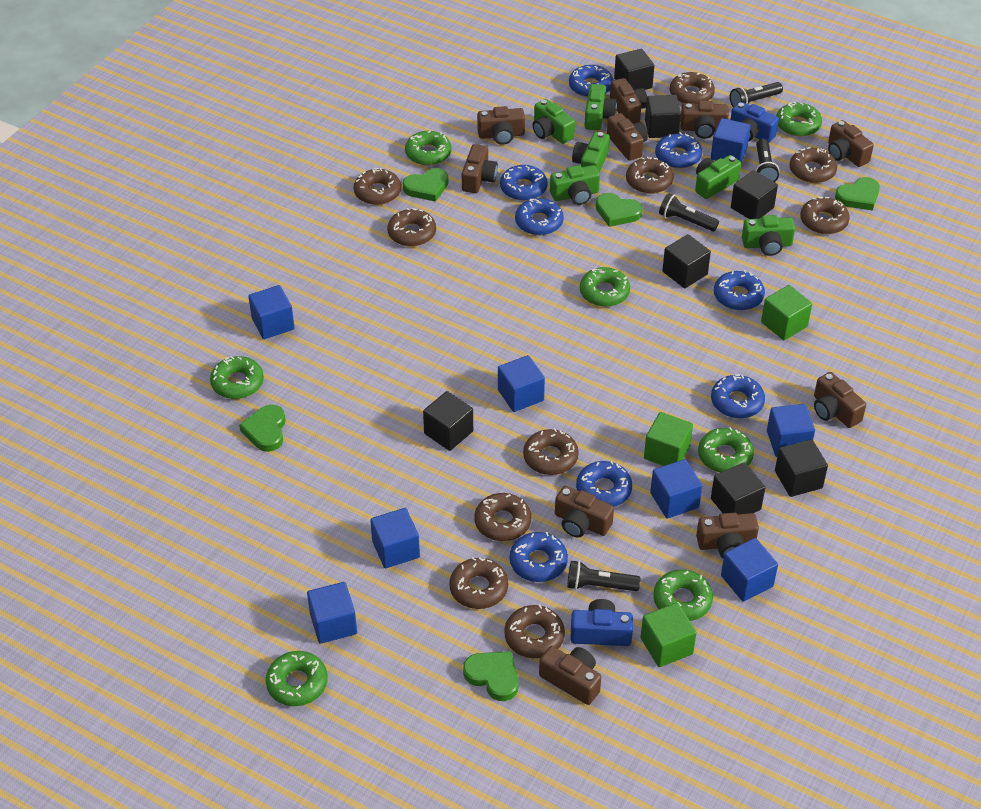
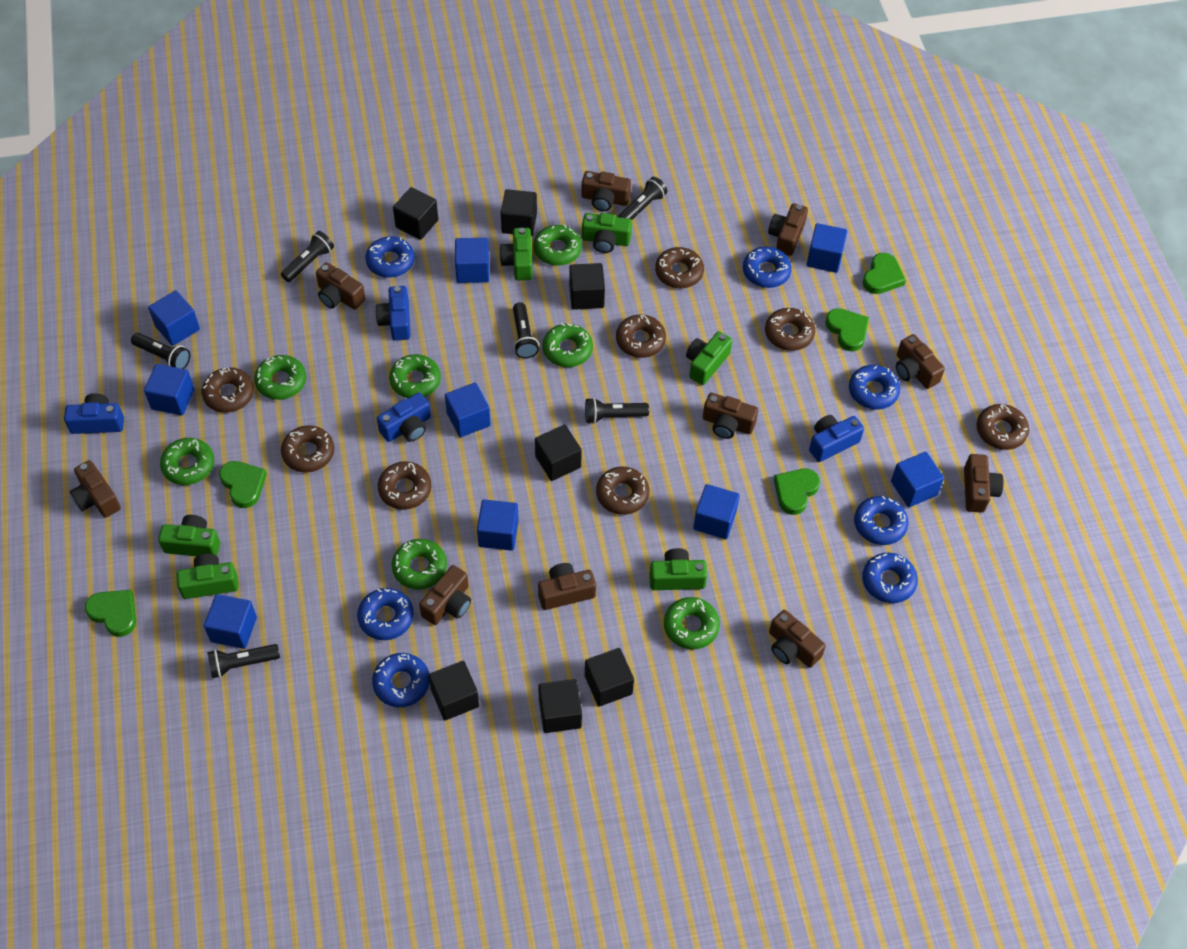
black flashlight: 4 -> 6
blue camera: 2 -> 4
blue cube: 8 -> 9
blue donut: 8 -> 7
brown donut: 10 -> 8
green cube: 3 -> 0

